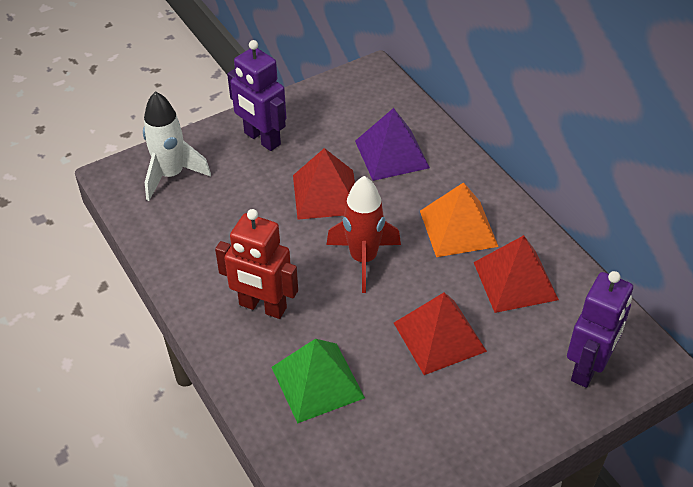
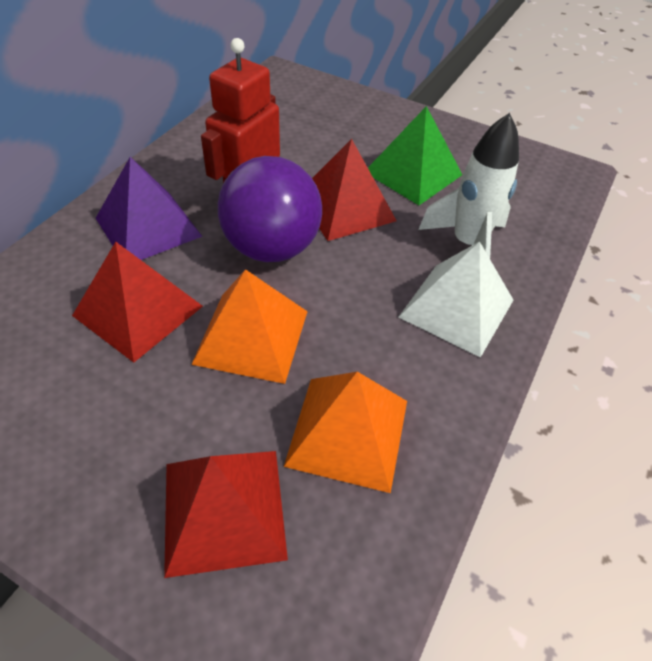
orange pyramid: 1 -> 2
purple ball: 0 -> 1
purple robot: 2 -> 0
red rocket: 1 -> 0
white pyramid: 0 -> 1

